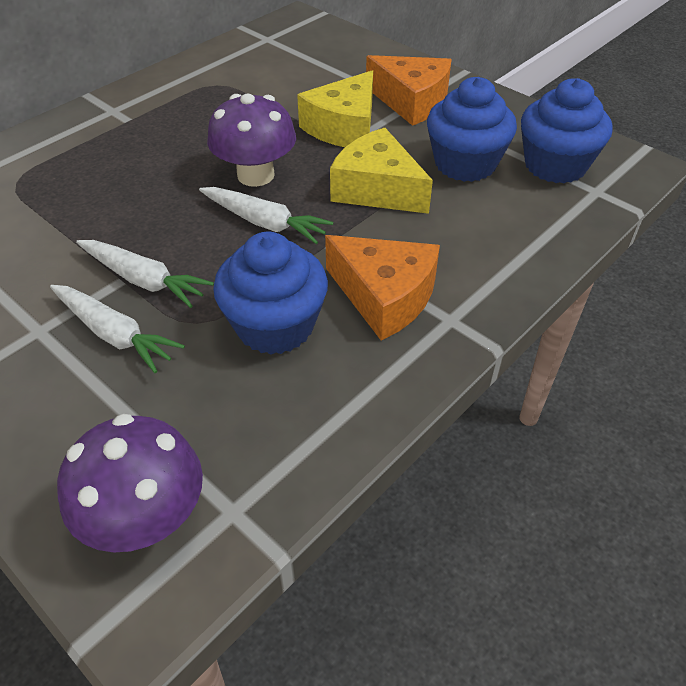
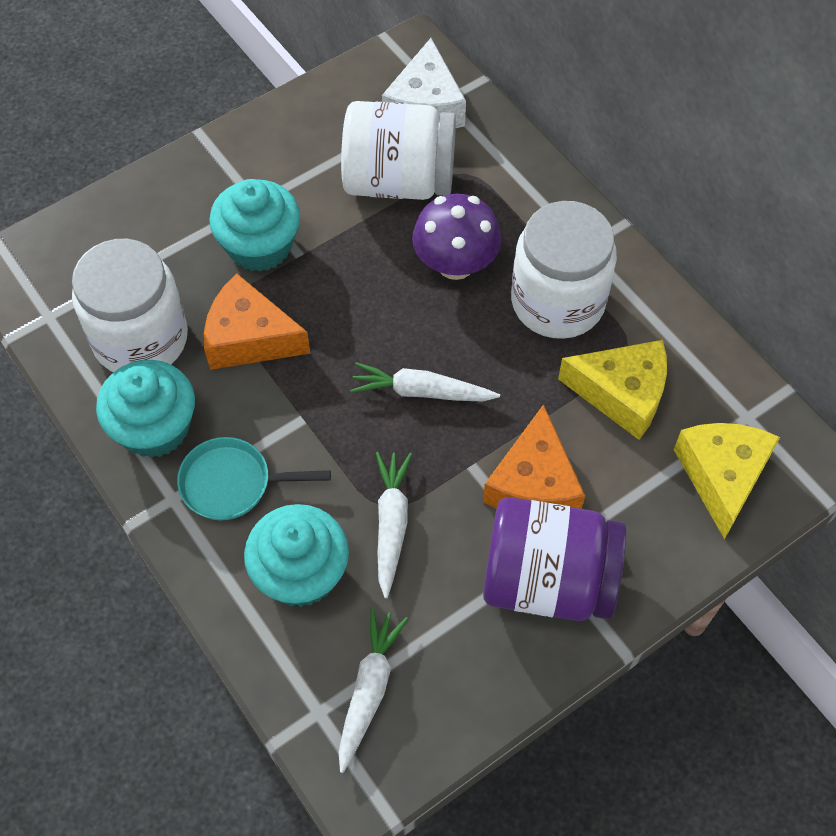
blue cupcake: 3 -> 0
purple jar: 0 -> 1
purple mushroom: 2 -> 1
turquoise cupcake: 0 -> 3
turquoise pan: 0 -> 1
white cheese: 0 -> 1
white jar: 0 -> 3

